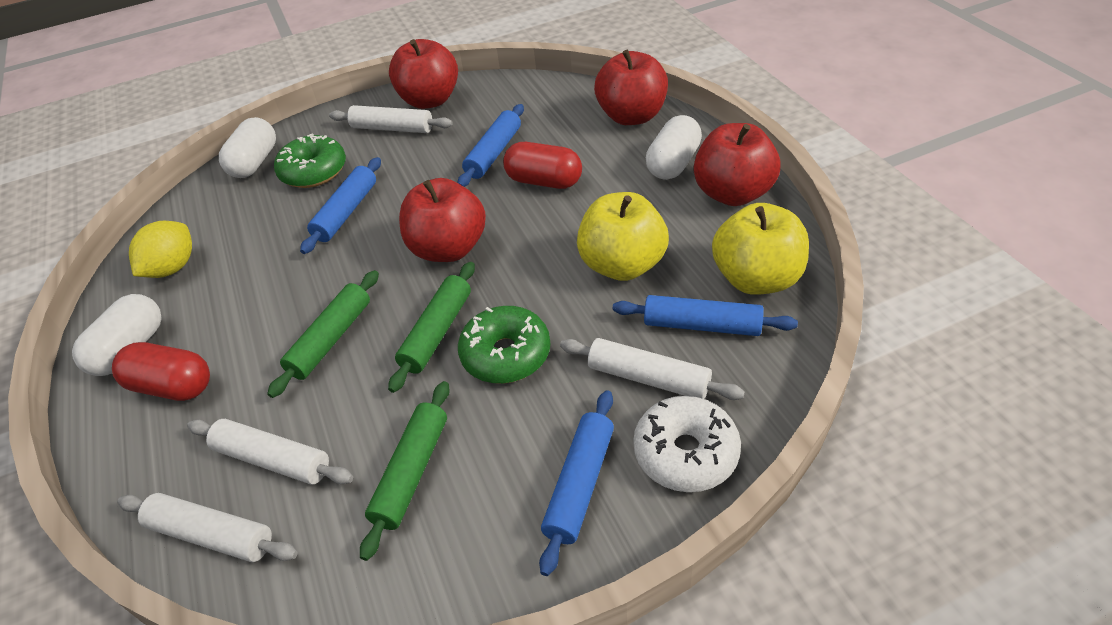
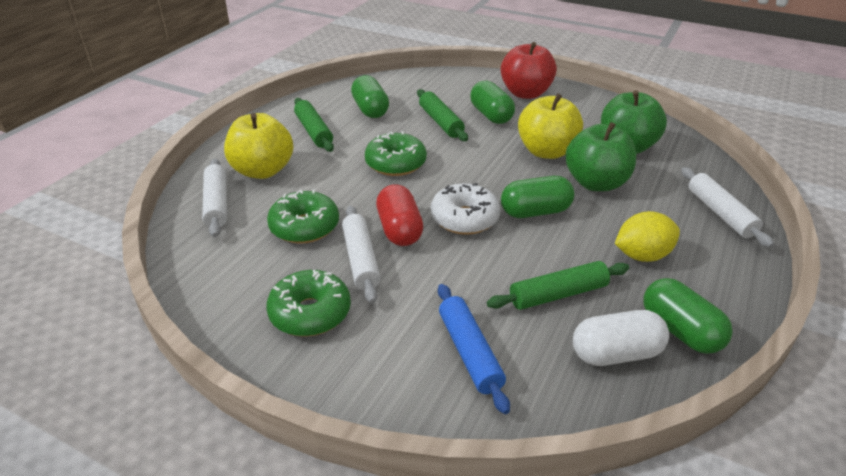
blue rolling pin: 4 -> 1
green apple: 0 -> 2
green capsule: 0 -> 4
green donut: 2 -> 3
red apple: 4 -> 1
red capsule: 2 -> 1
white capsule: 3 -> 1
white rolling pin: 4 -> 3

